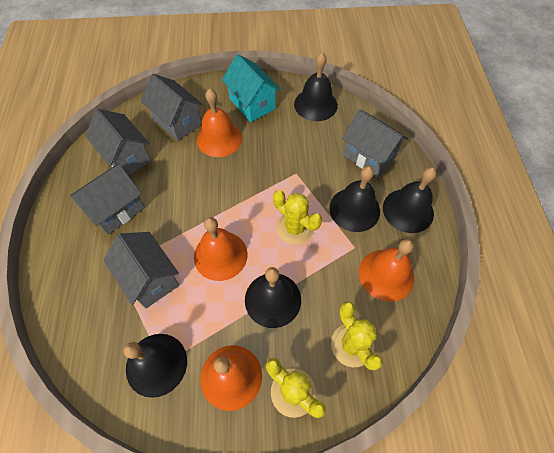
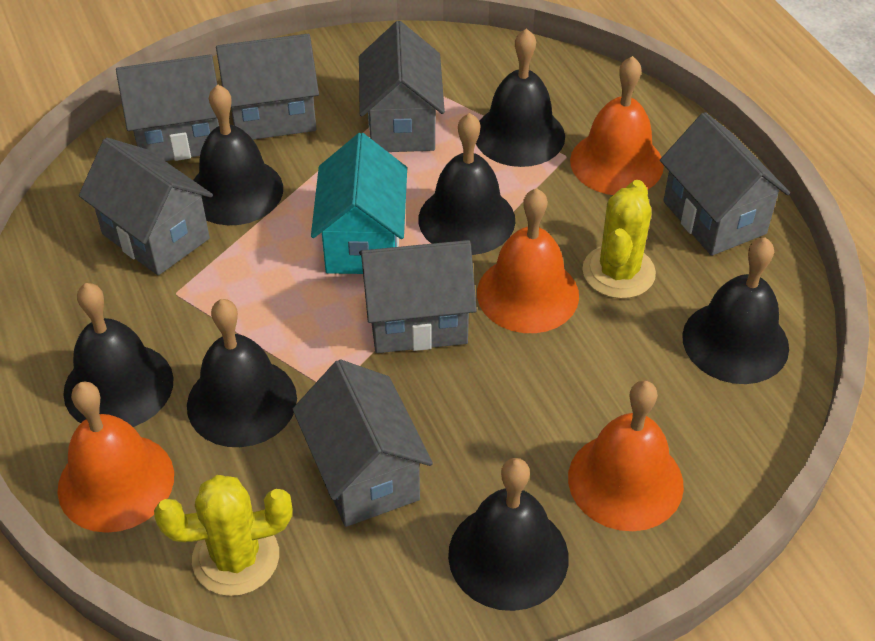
black bell: 5 -> 7
grey house: 5 -> 7
yellow cactus: 3 -> 2

